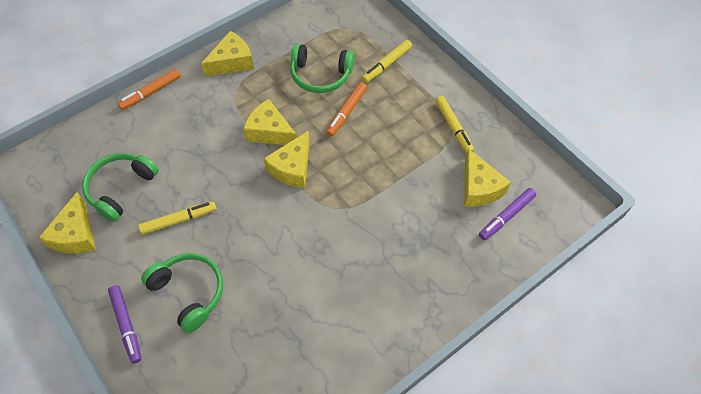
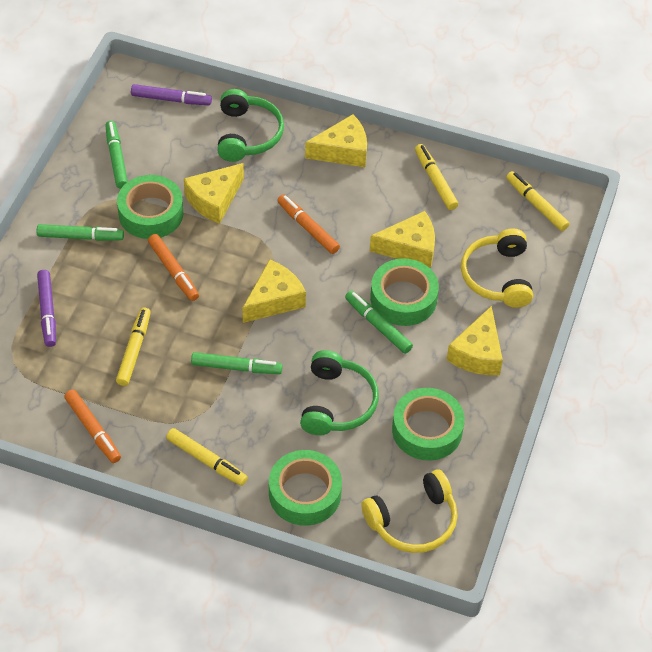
green headphones: 3 -> 2
green marker: 0 -> 4
green tape: 0 -> 4
orange marker: 2 -> 3
yellow headphones: 0 -> 2
yellow marker: 3 -> 4

